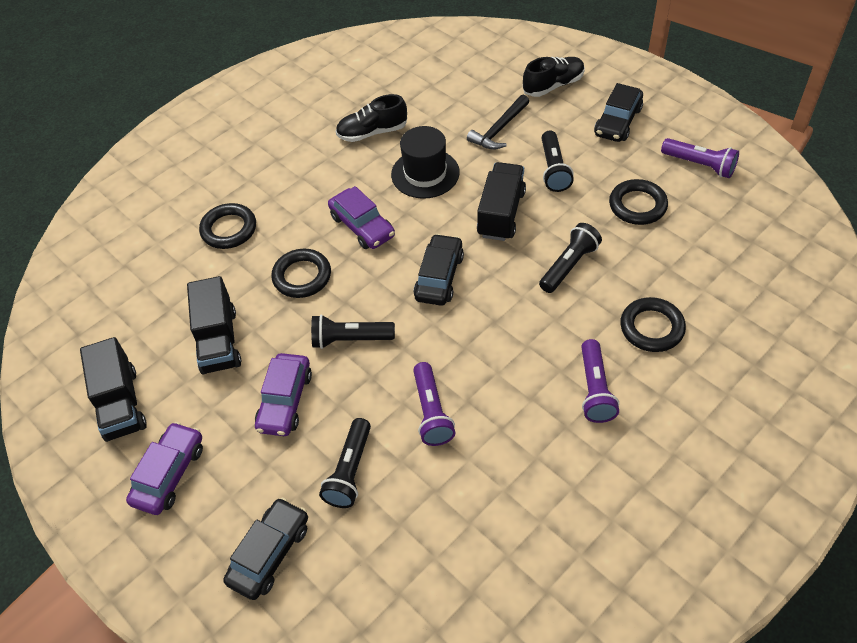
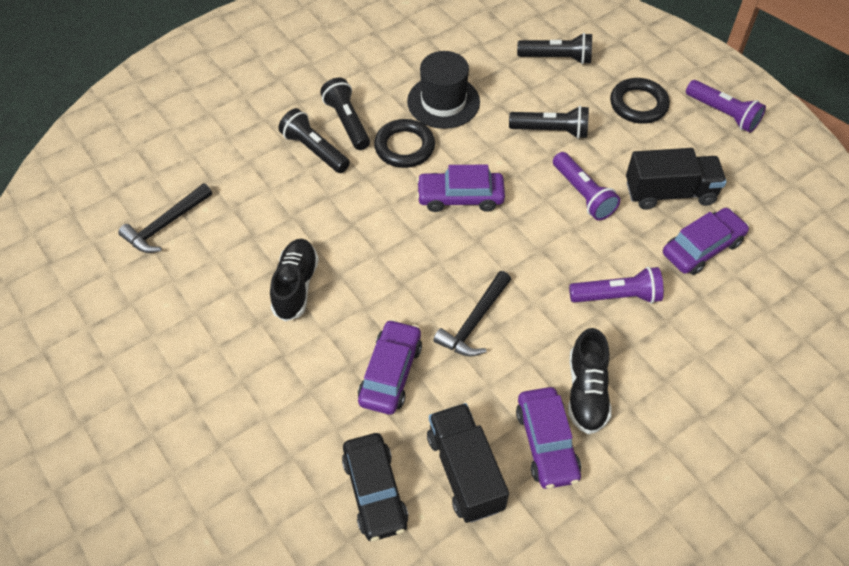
black car: 3 -> 1
black hammer: 1 -> 2
black ring: 4 -> 2
black truck: 3 -> 2
purple car: 3 -> 4

